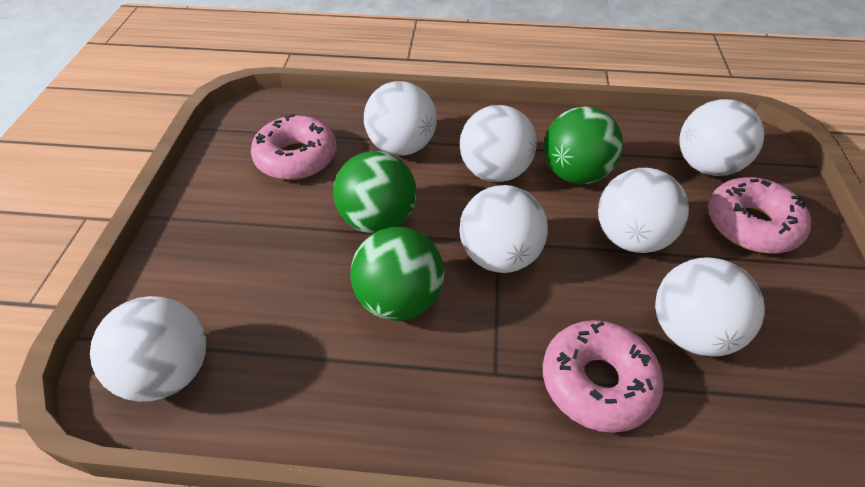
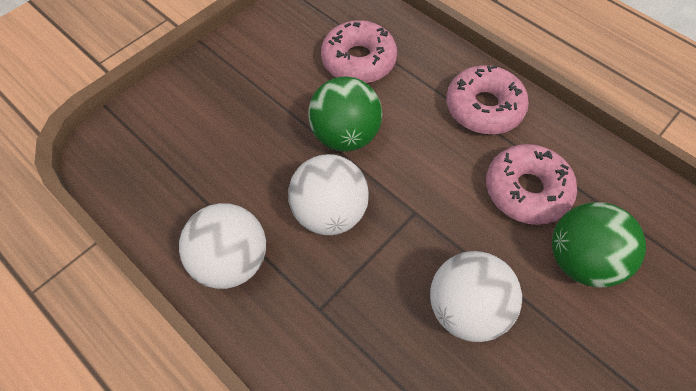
green ball: 3 -> 2
white ball: 7 -> 3

